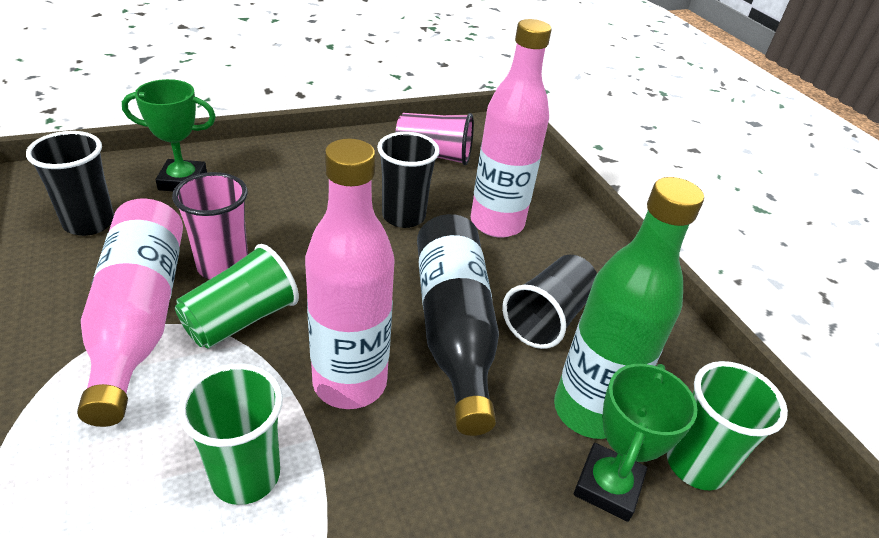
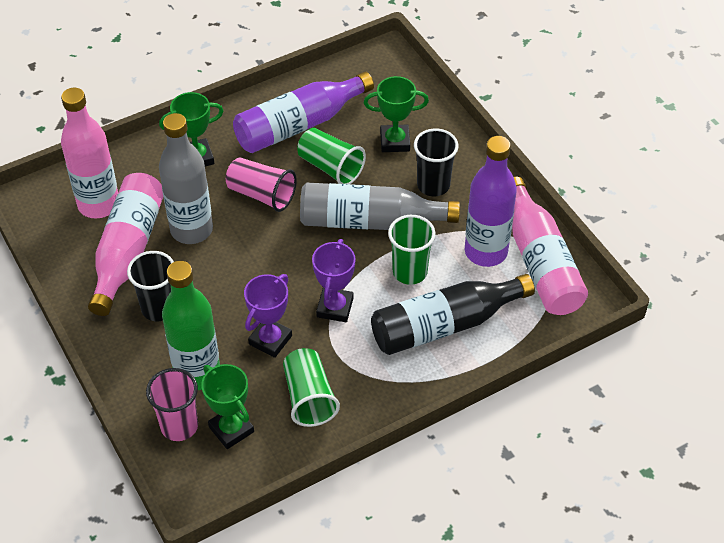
black cup: 3 -> 2
green trophy: 2 -> 3
grey bottle: 0 -> 2
purple bottle: 0 -> 2
purple trophy: 0 -> 2

